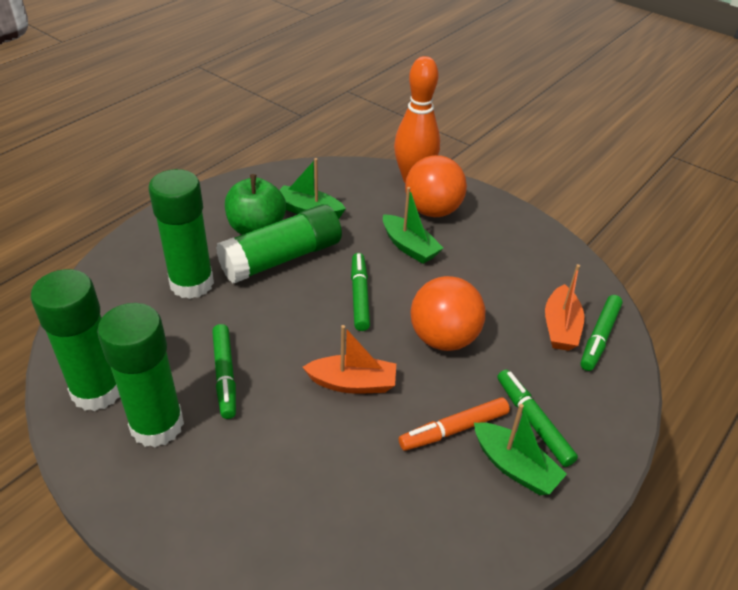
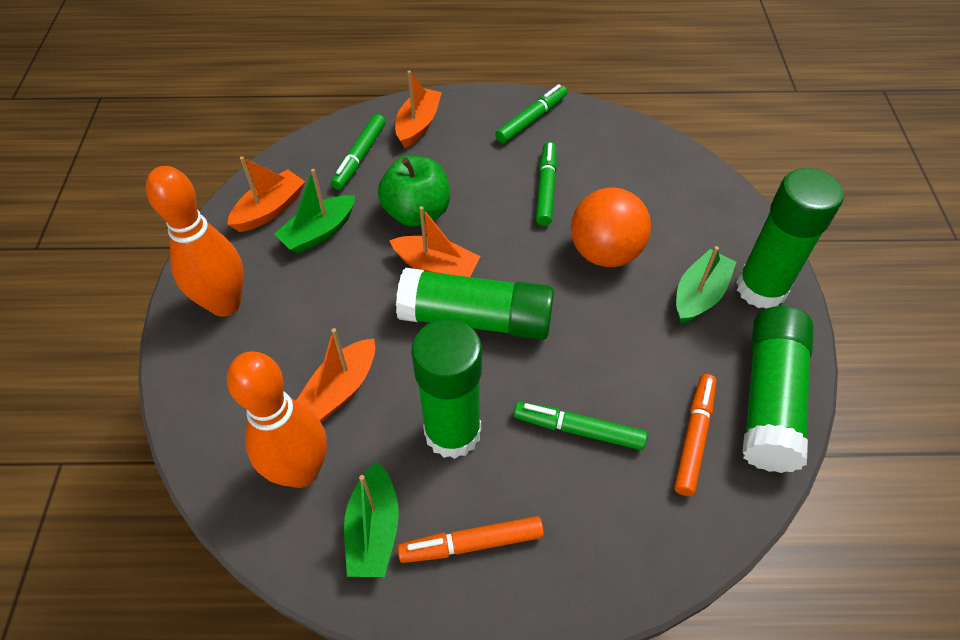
orange ball: 2 -> 1
orange boat: 2 -> 4
orange bowling pin: 1 -> 2
orange marker: 1 -> 2

